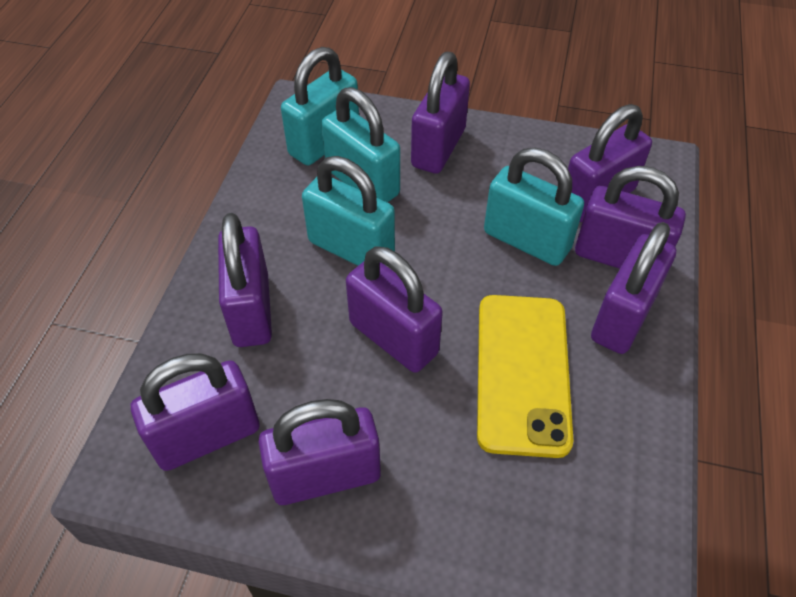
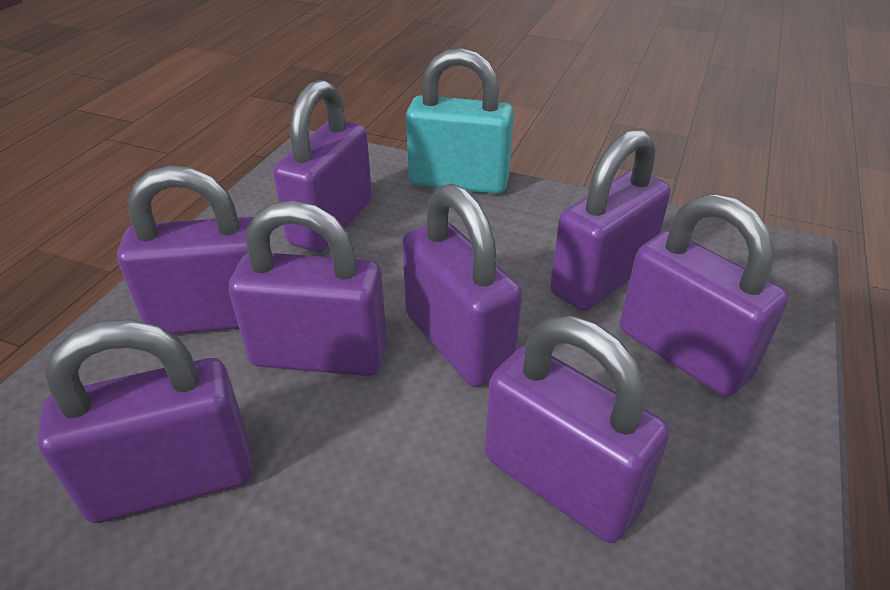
turquoise padlock: 4 -> 1
yellow phone: 1 -> 0

